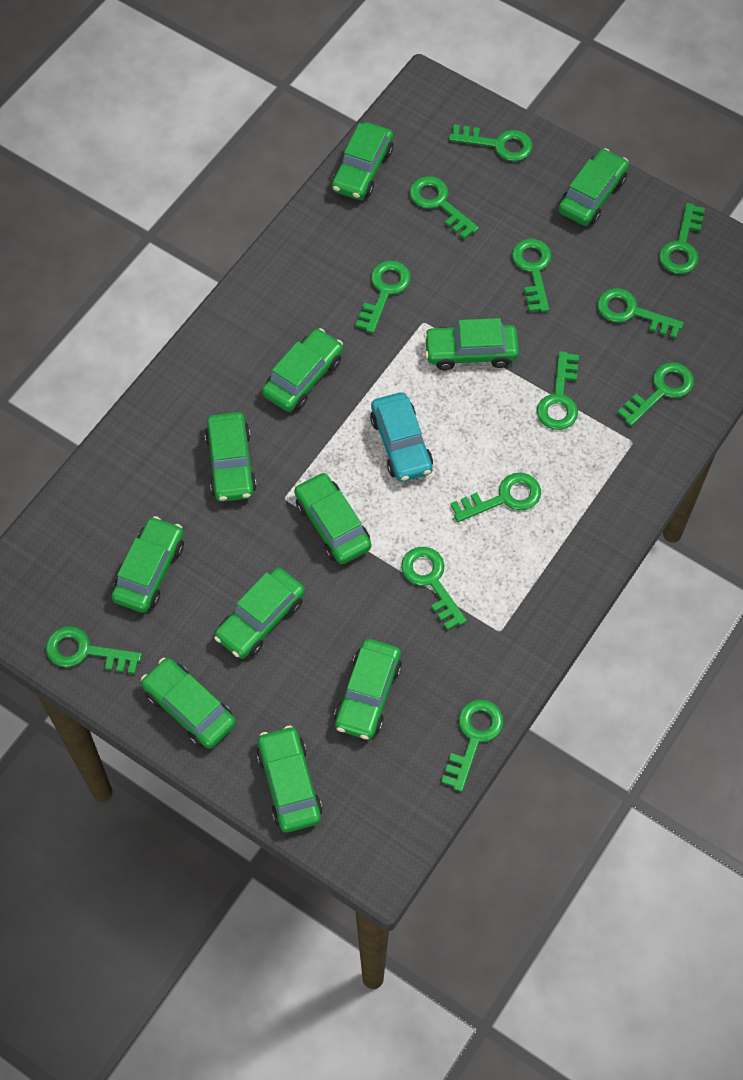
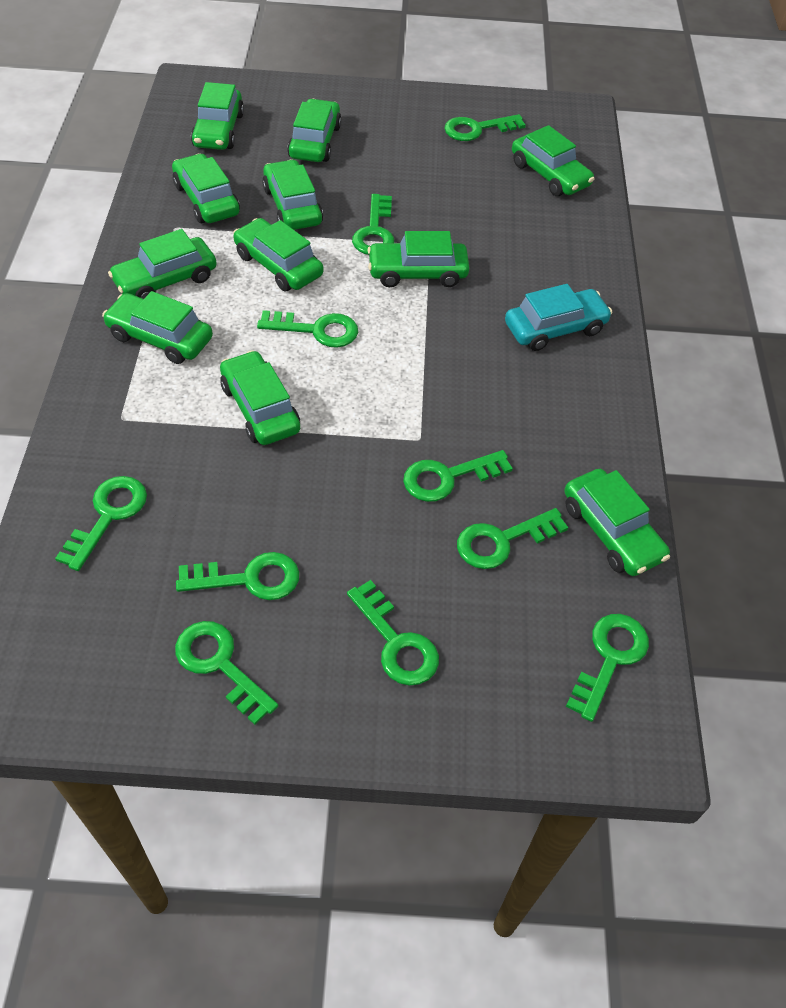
green key: 12 -> 10

